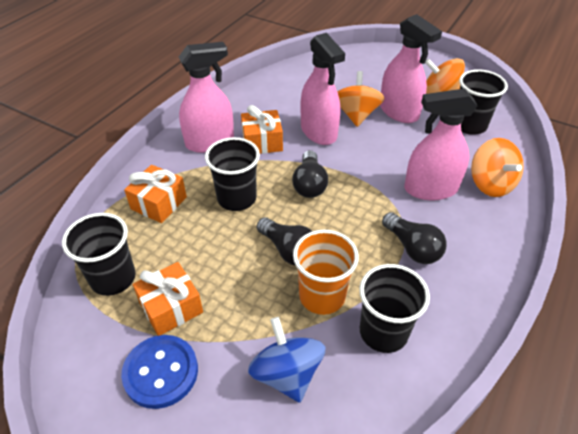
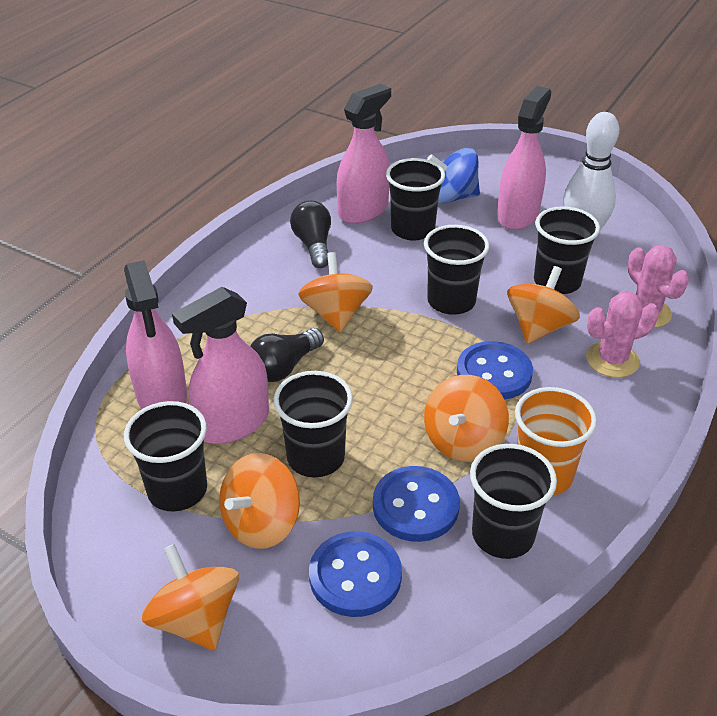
black cup: 4 -> 6
black light bulb: 3 -> 2
blue button: 1 -> 3
orange gift: 3 -> 0
orange spinning top: 3 -> 5
pink cactus: 0 -> 2
white bowling pin: 0 -> 1

